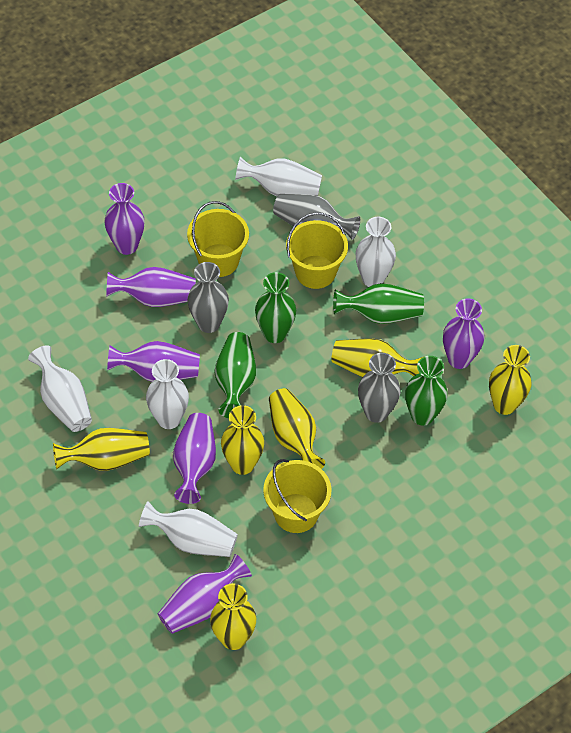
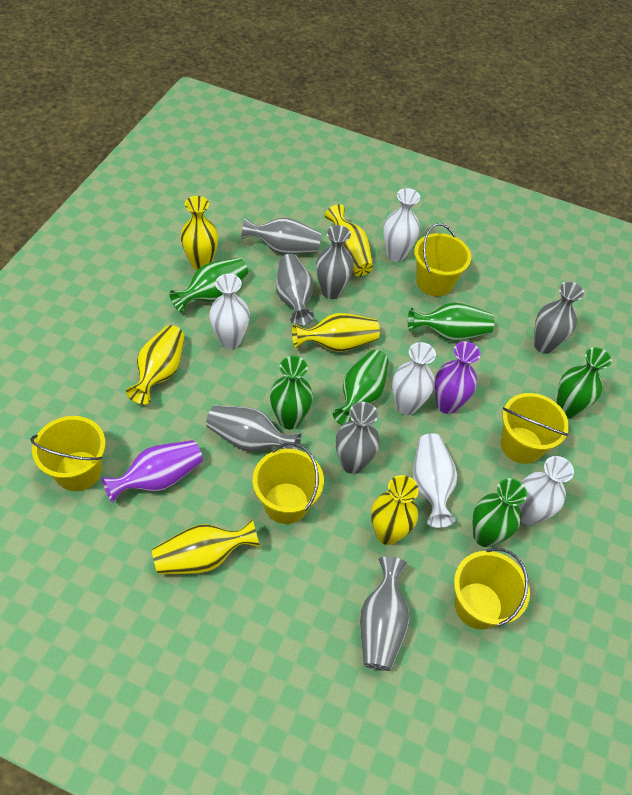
green vase: 4 -> 6
grey vase: 3 -> 7
purple vase: 6 -> 2
yellow bucket: 3 -> 5

